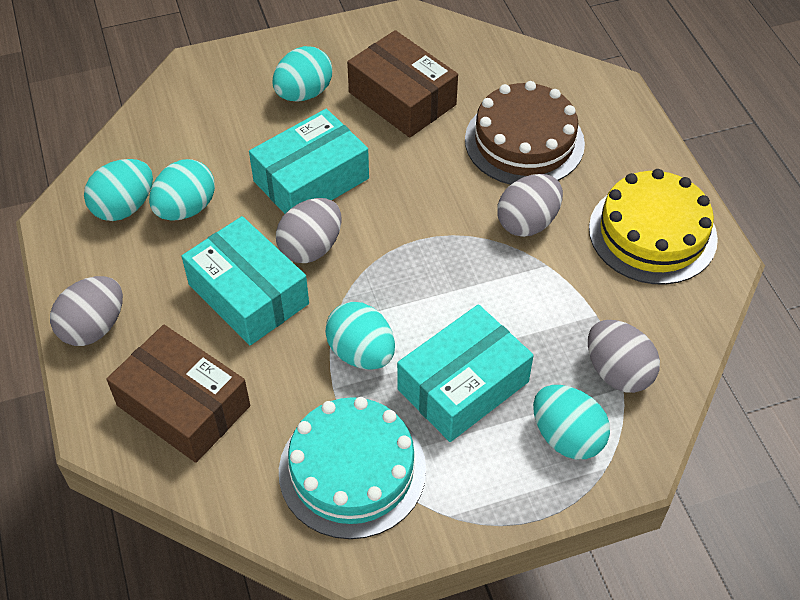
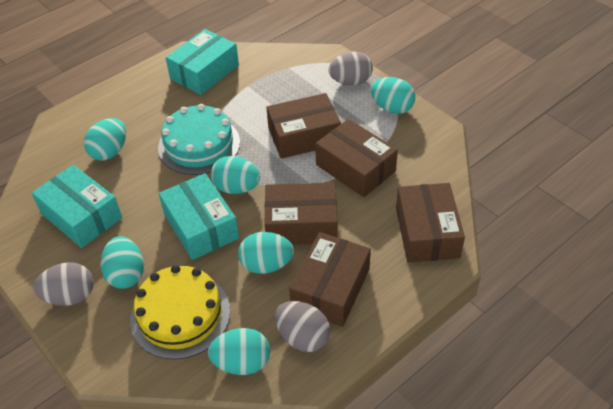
brown box: 2 -> 5
brown cake: 1 -> 0
grey egg: 4 -> 3
turquoise egg: 5 -> 6

